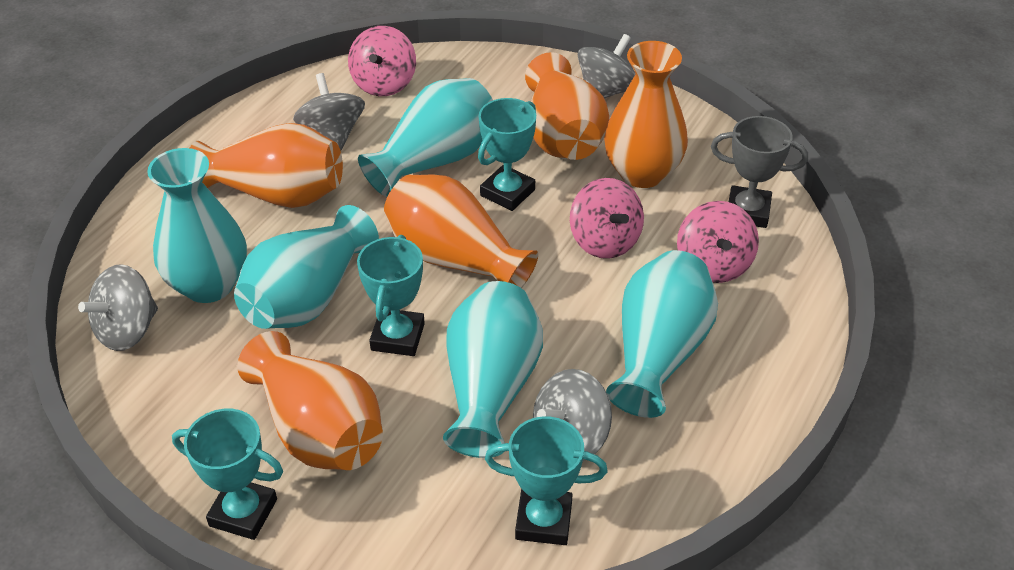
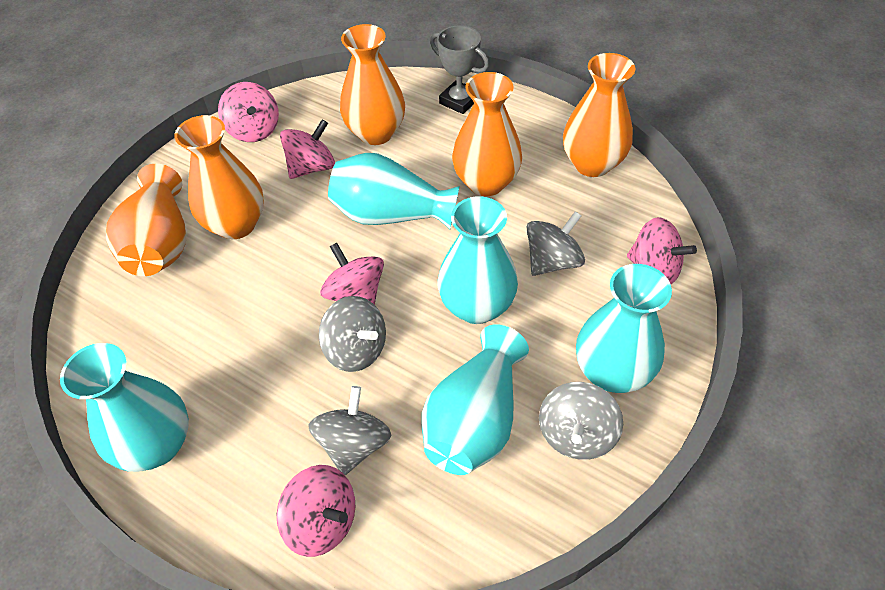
pink spinning top: 3 -> 5
turquoise trophy: 4 -> 0

